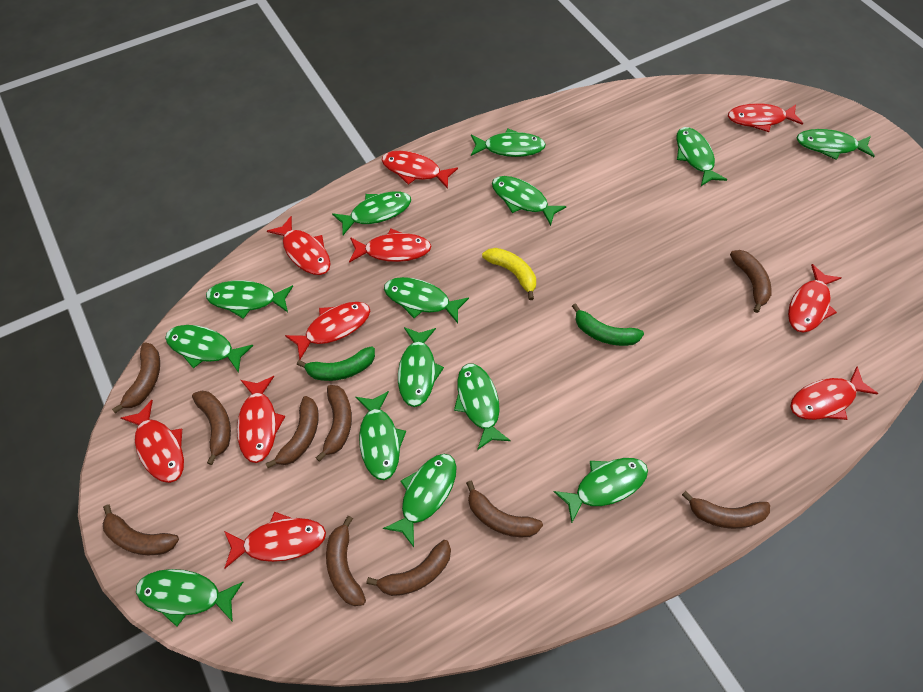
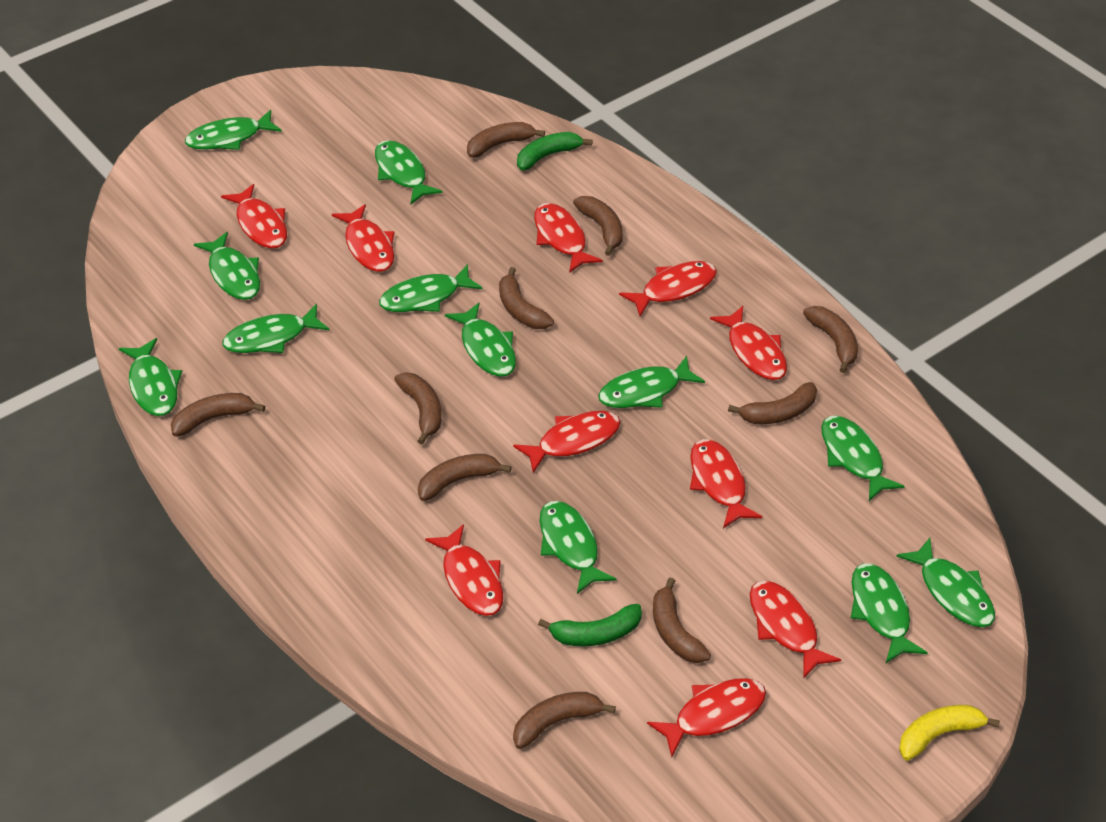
green fish: 14 -> 12

